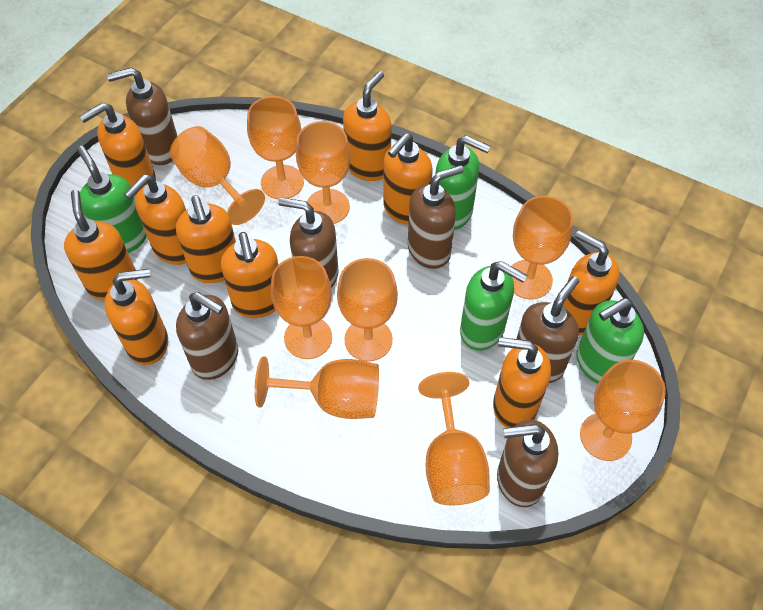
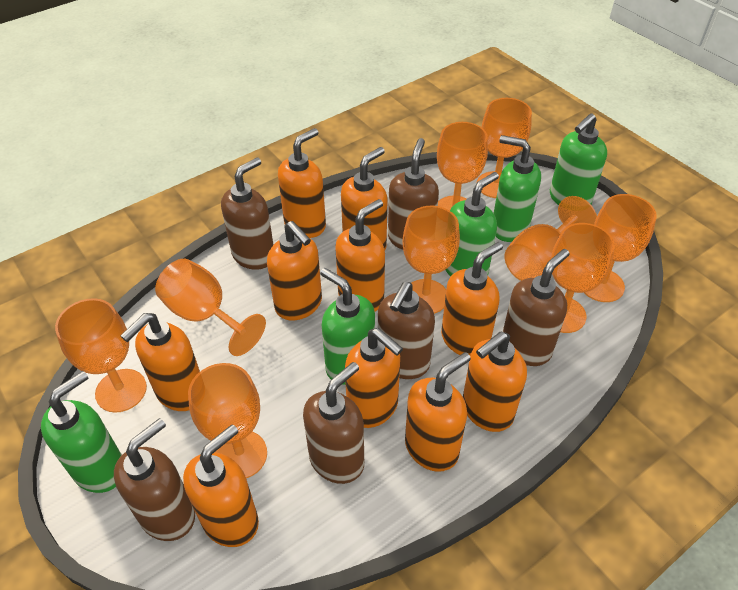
green soap dispenser: 4 -> 5

